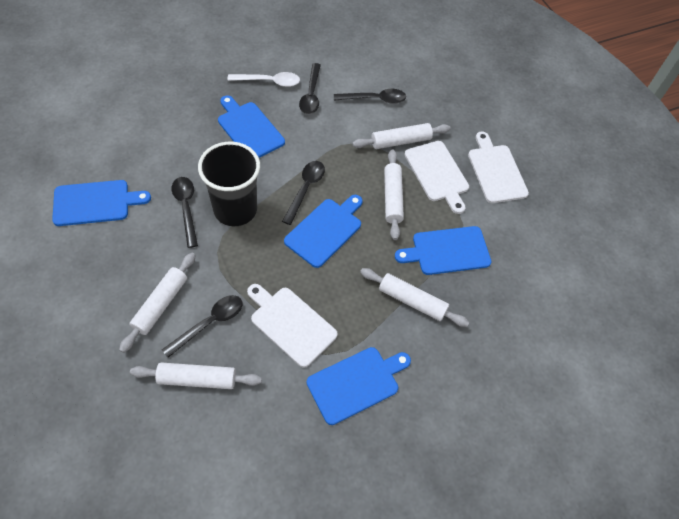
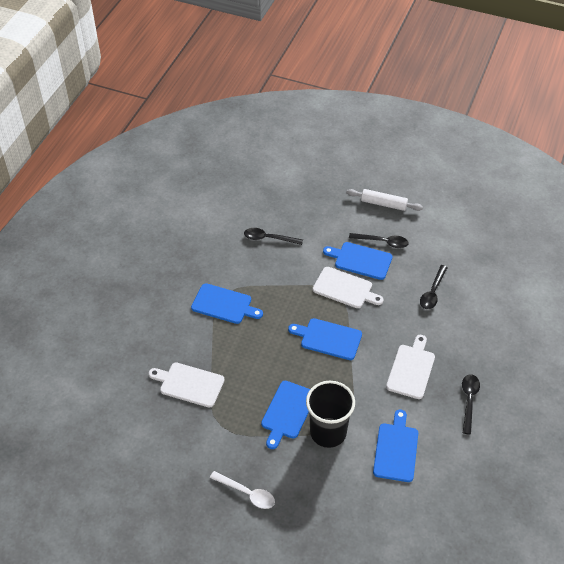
black spoon: 5 -> 4
white rolling pin: 5 -> 1

